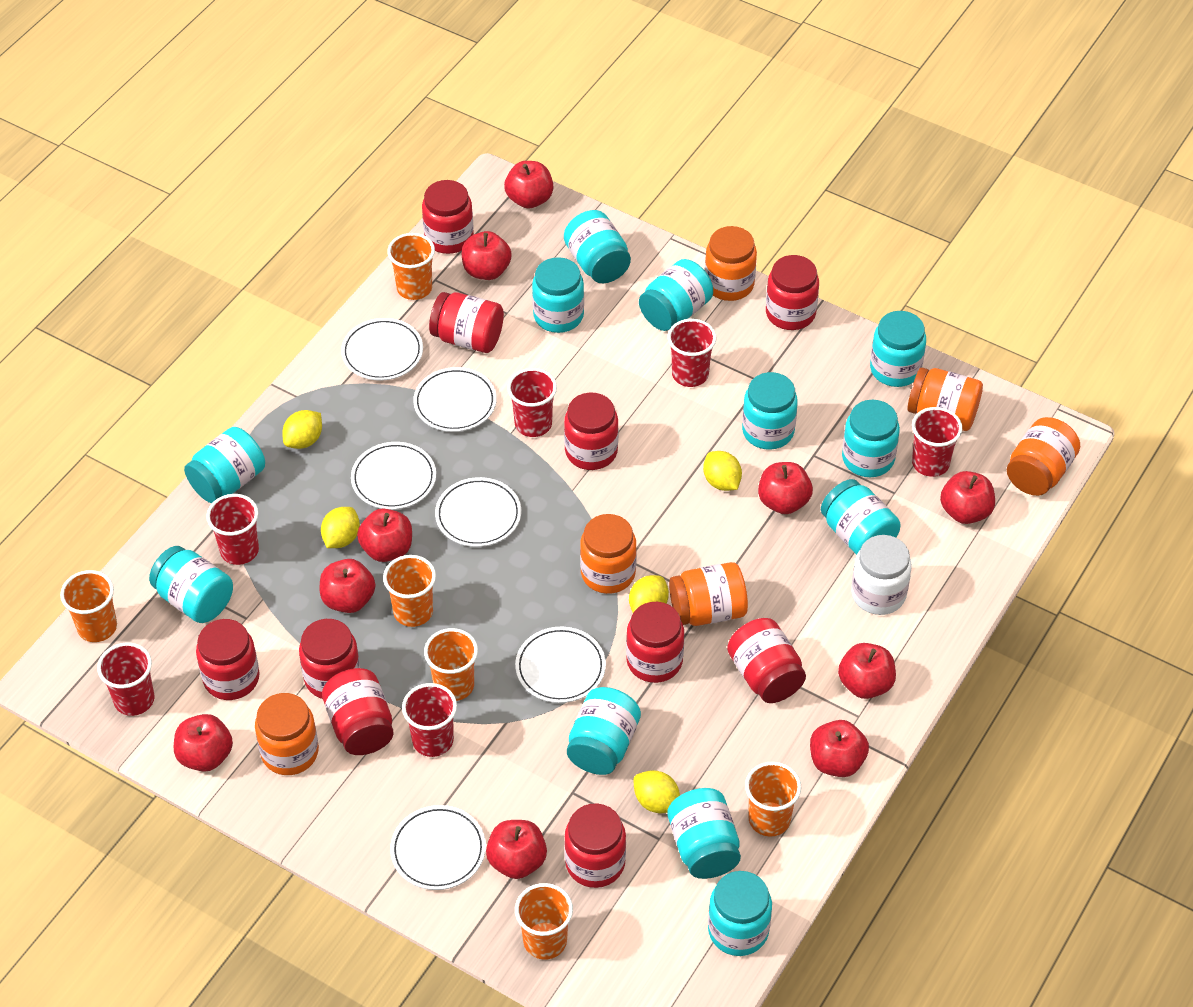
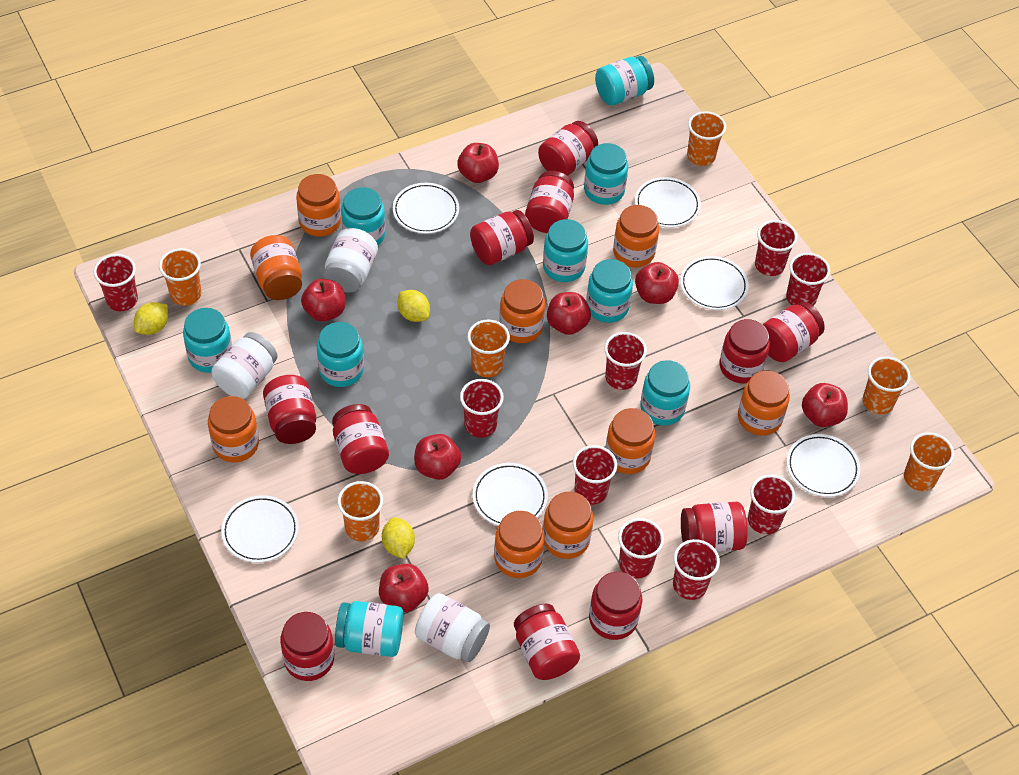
orange jar: 6 -> 9
red apple: 10 -> 7
red cup: 6 -> 9
red jar: 10 -> 11
turquoise jar: 12 -> 9
white jar: 1 -> 3
yellow lemon: 5 -> 3

